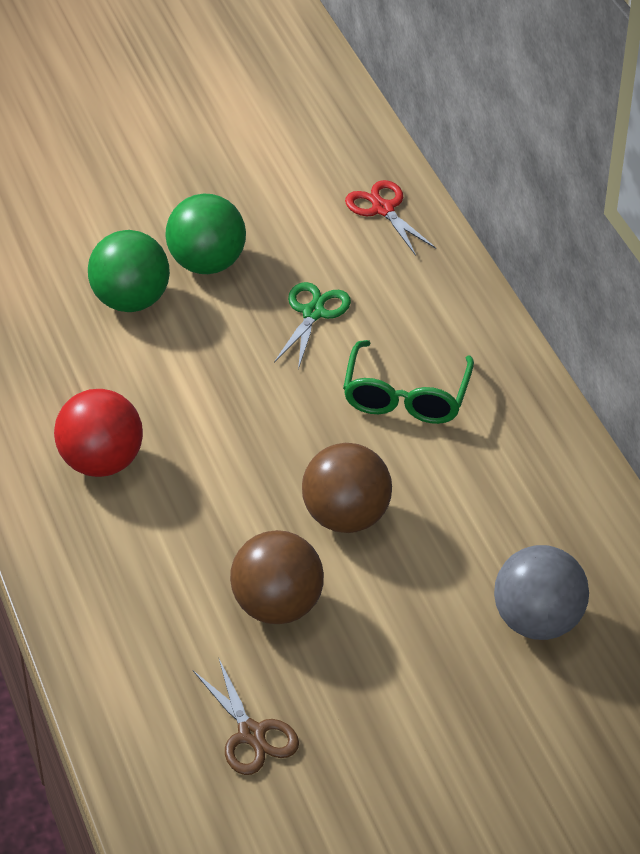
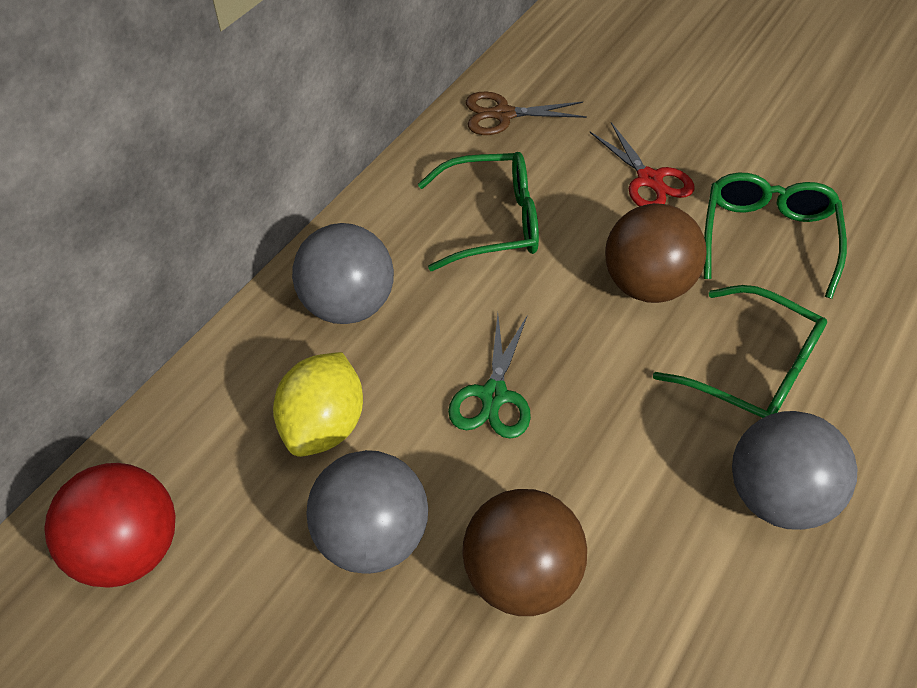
green ball: 2 -> 0
green glasses: 1 -> 3
grey ball: 1 -> 3
yellow lemon: 0 -> 1

